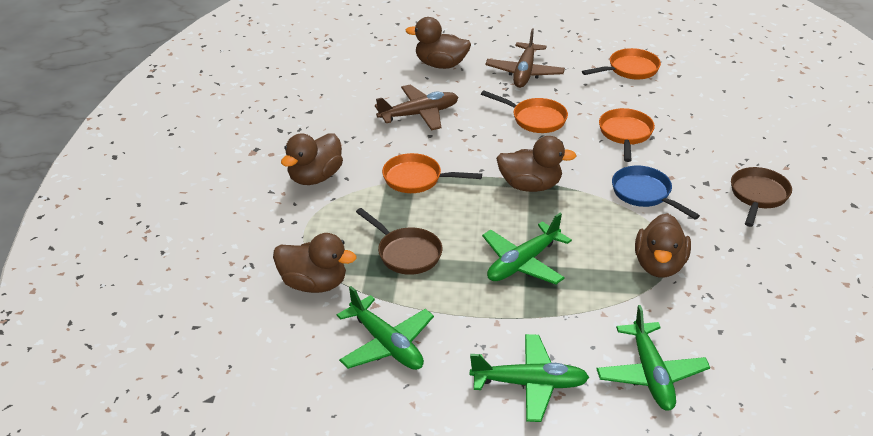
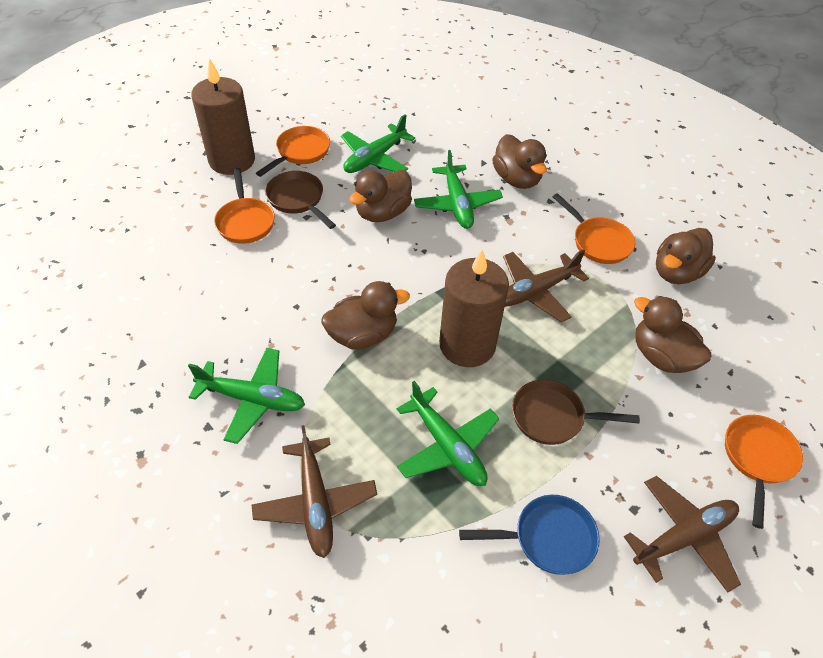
brown candle: 0 -> 2
brown plane: 2 -> 3

